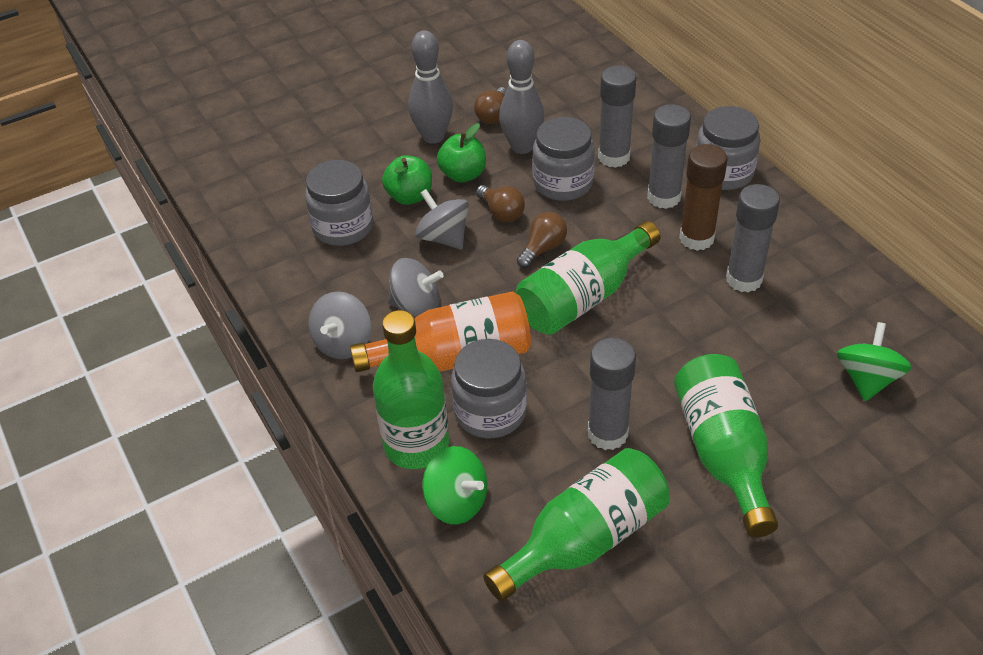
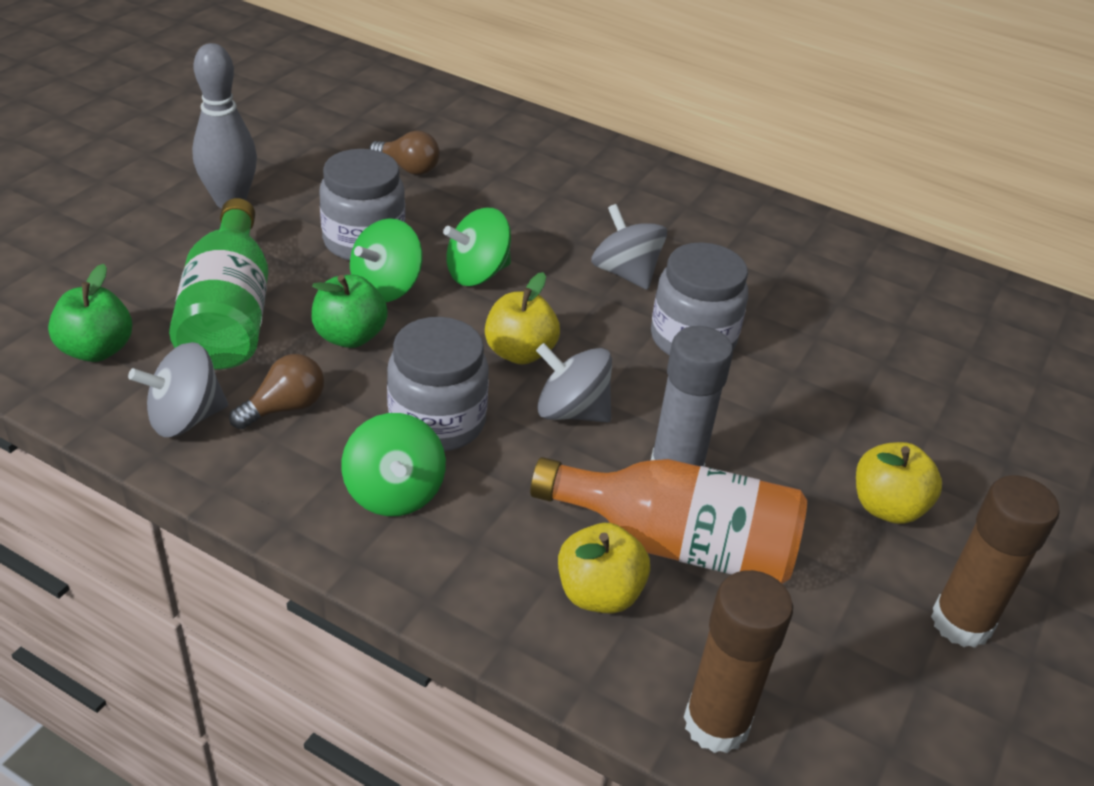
brown glue stick: 1 -> 2
brown light bulb: 3 -> 2
green bottle: 4 -> 1
green spinning top: 2 -> 3
grey bowling pin: 2 -> 1
grey glue stick: 4 -> 1
grey jar: 4 -> 3
yellow apple: 0 -> 3

